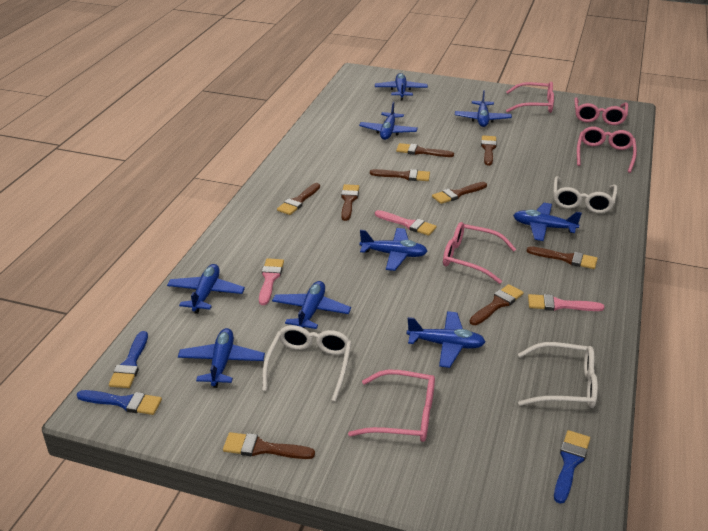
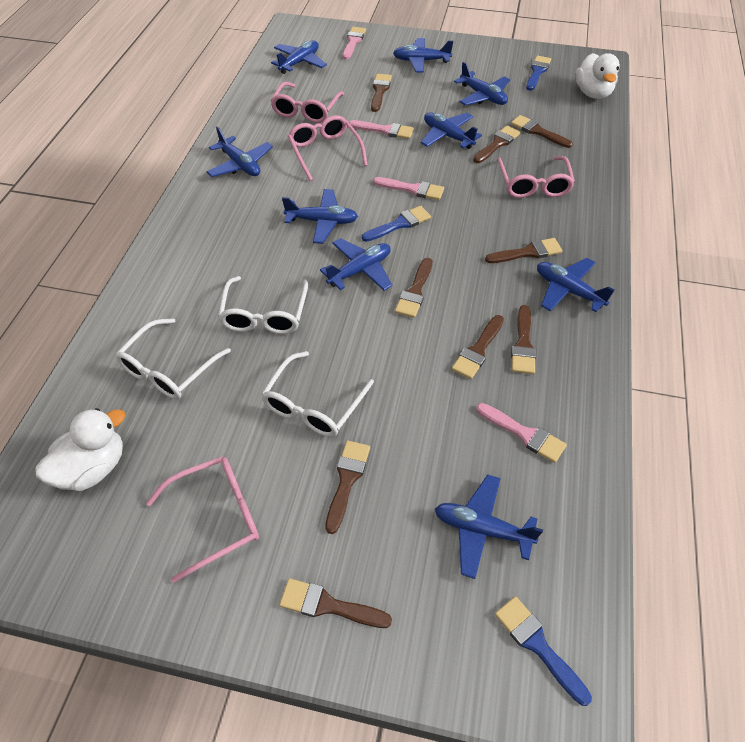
pink brush: 3 -> 4
pink glasses: 5 -> 4
white duck: 0 -> 2

